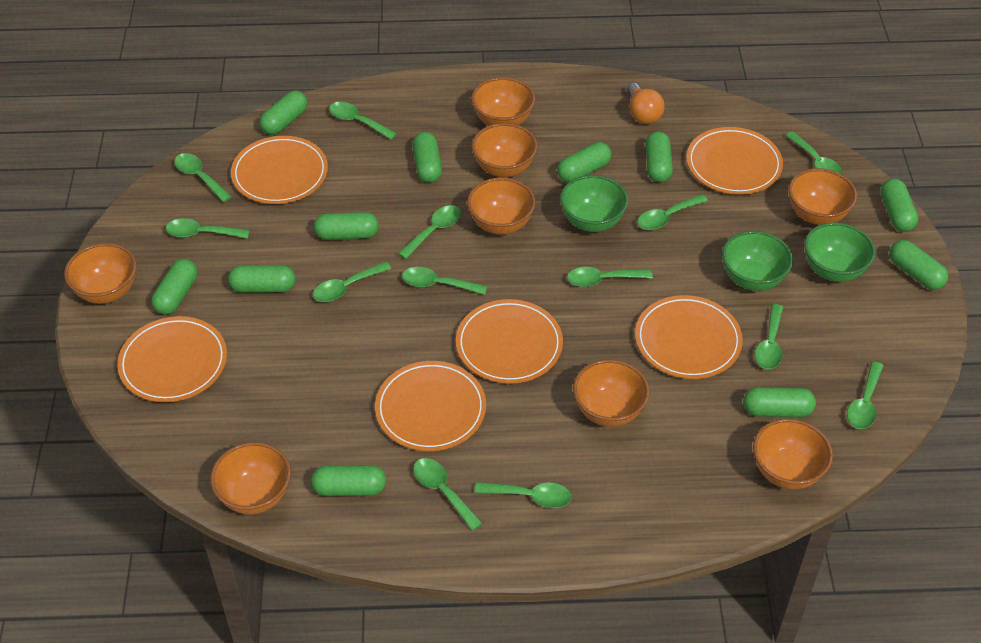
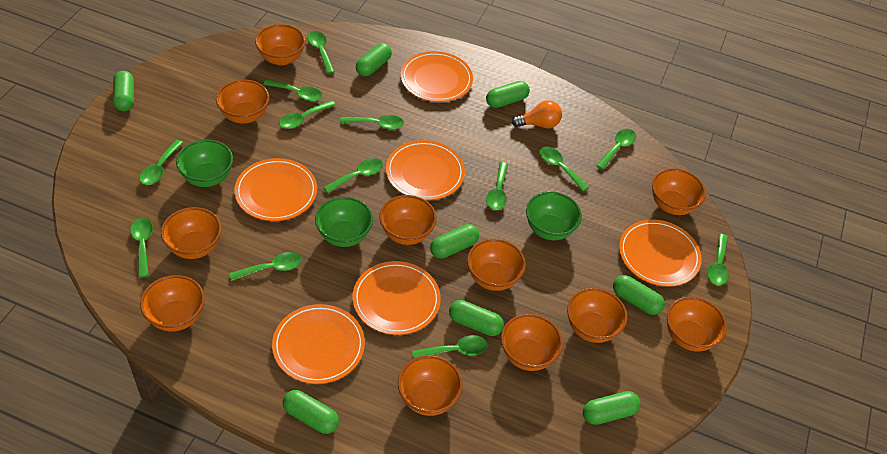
green capsule: 11 -> 8
orange bowl: 8 -> 11

